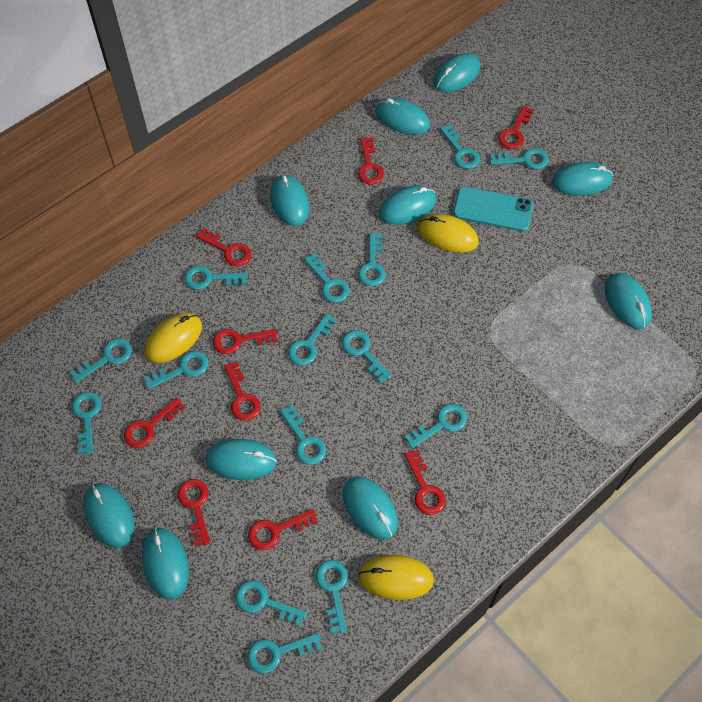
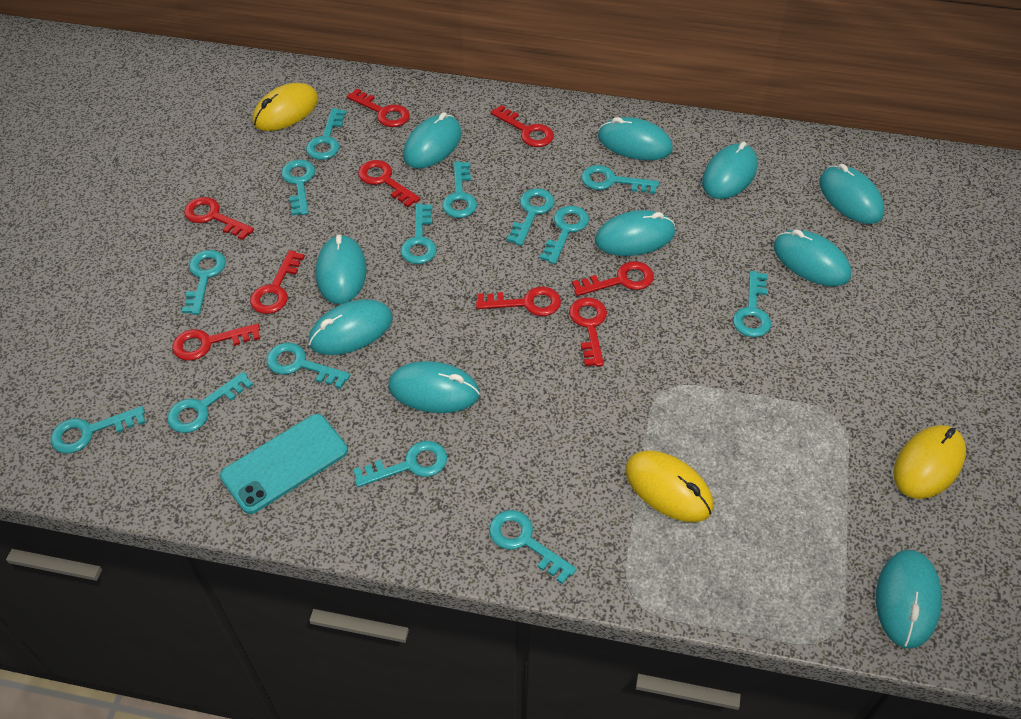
turquoise key: 15 -> 14

